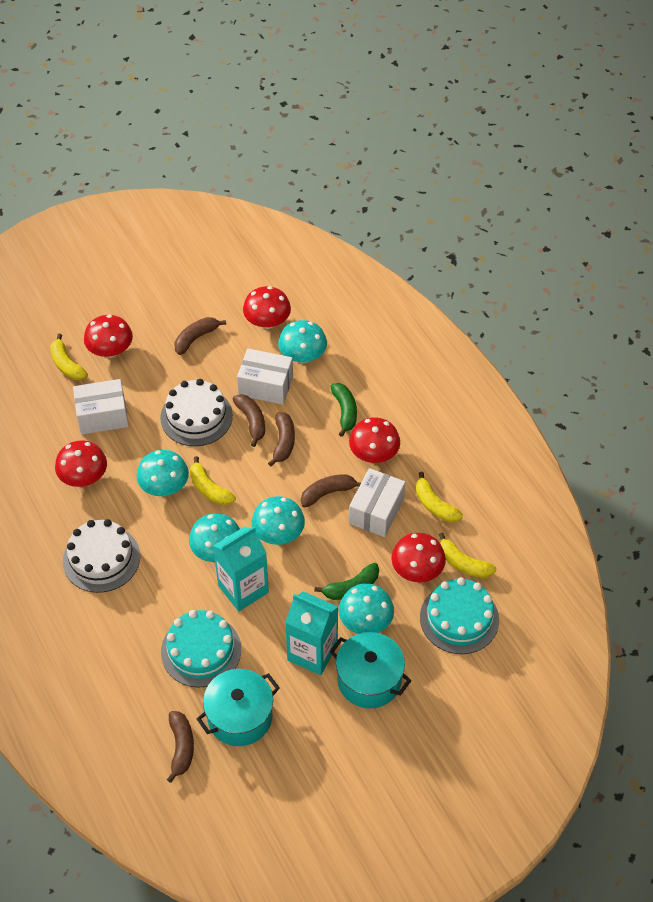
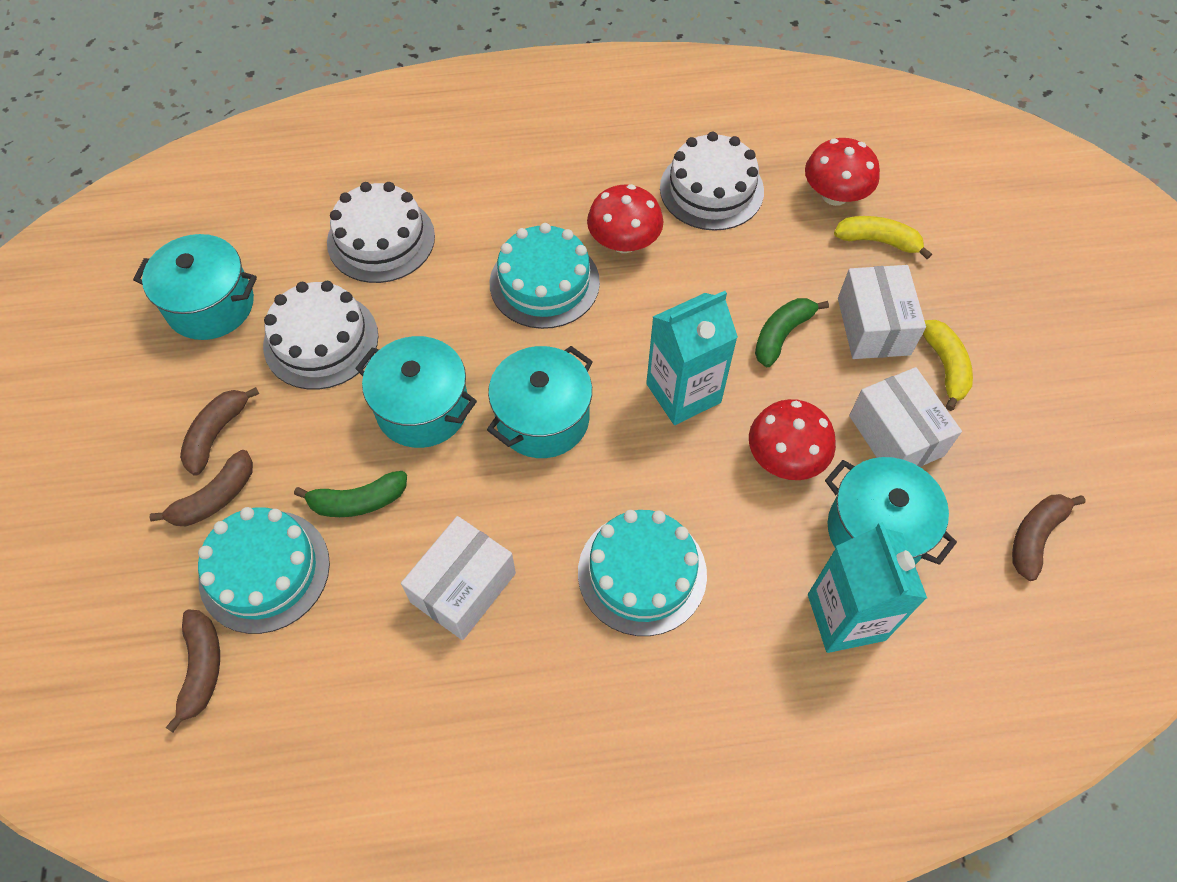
brown banana: 5 -> 4
red mushroom: 5 -> 3
turquoise cake: 2 -> 3
turquoise mushroom: 5 -> 0
turquoise pot: 2 -> 4
white cake: 2 -> 3
yellow banana: 4 -> 2

